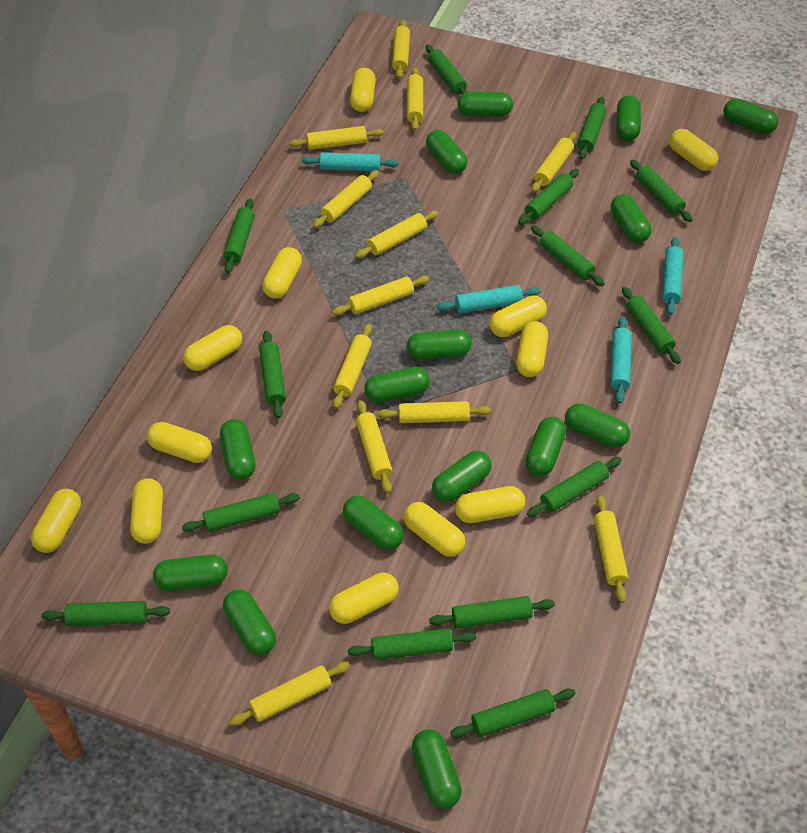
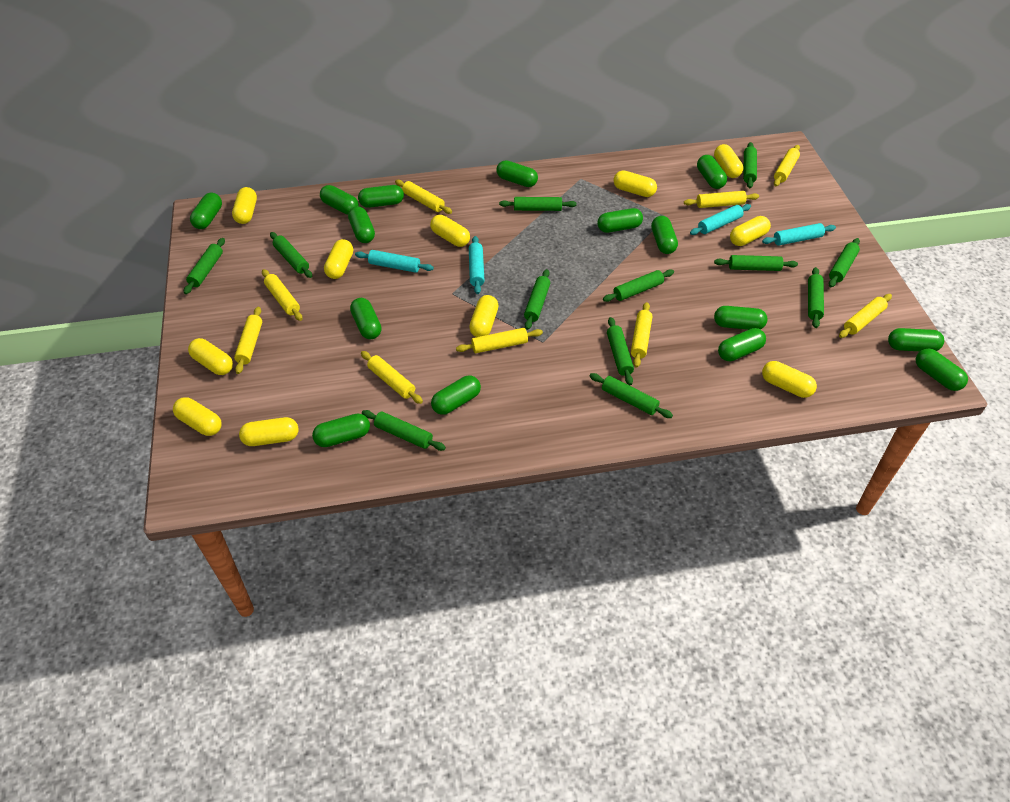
green rolling pin: 14 -> 12
yellow capsule: 12 -> 11
yellow rolling pin: 12 -> 9

